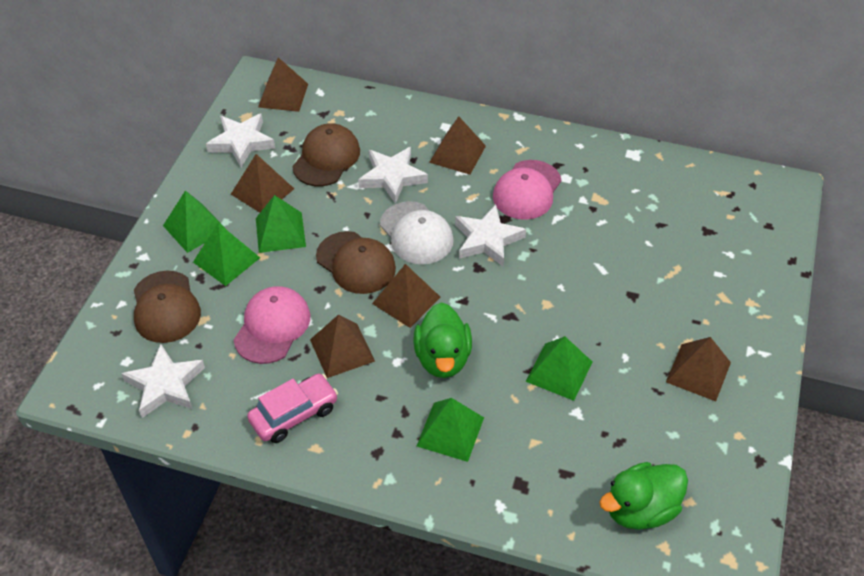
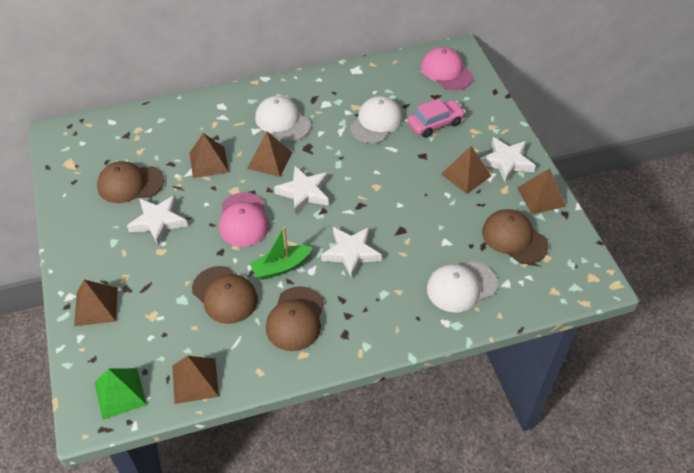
brown cap: 3 -> 4
green boat: 0 -> 1
green duck: 2 -> 0
green pyramid: 5 -> 1
white cap: 1 -> 3

